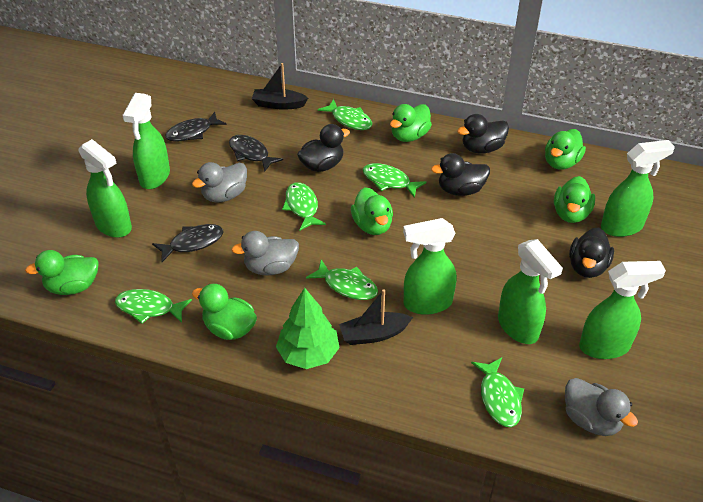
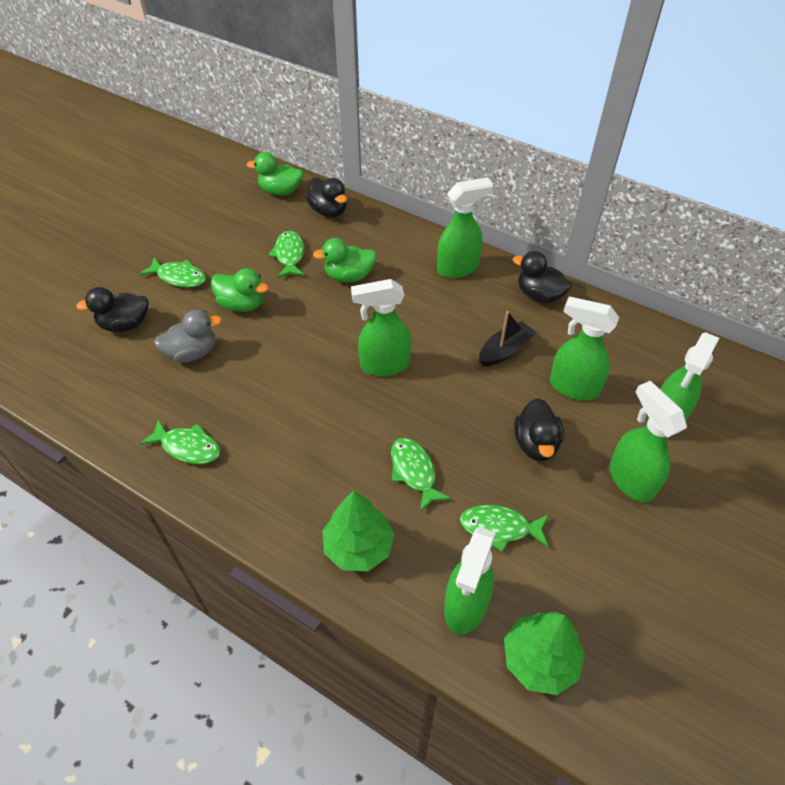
black boat: 2 -> 1
black fish: 3 -> 0
green duck: 6 -> 3
green fish: 6 -> 5
green tree: 1 -> 2
grey duck: 3 -> 1

